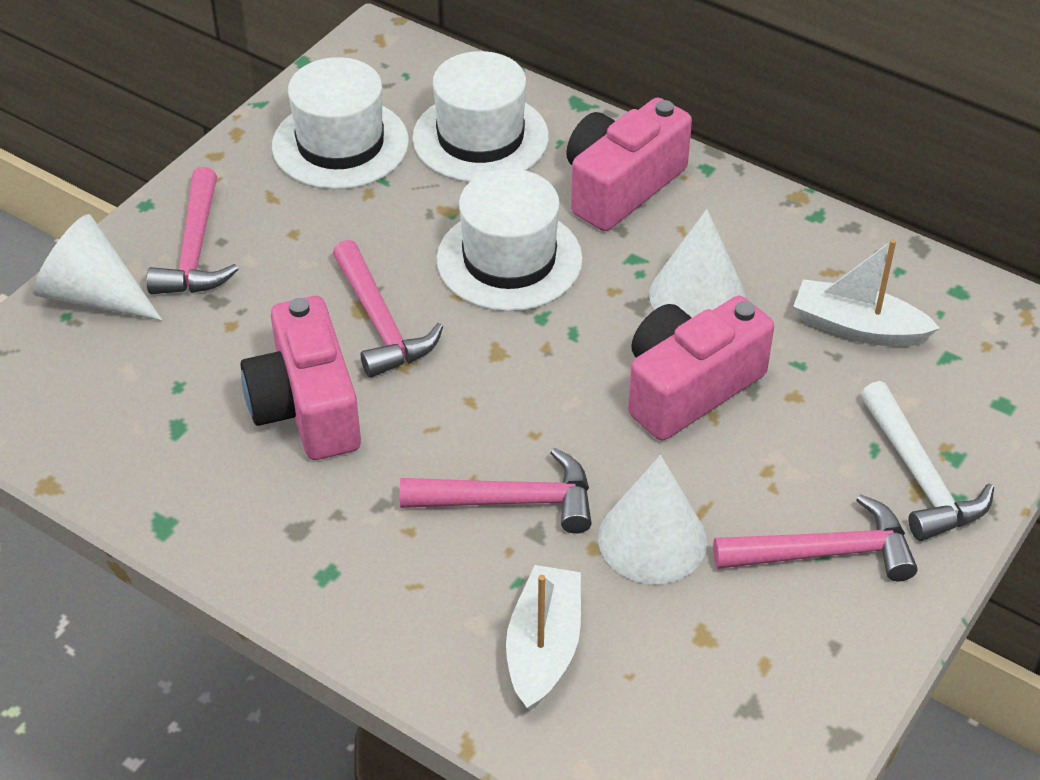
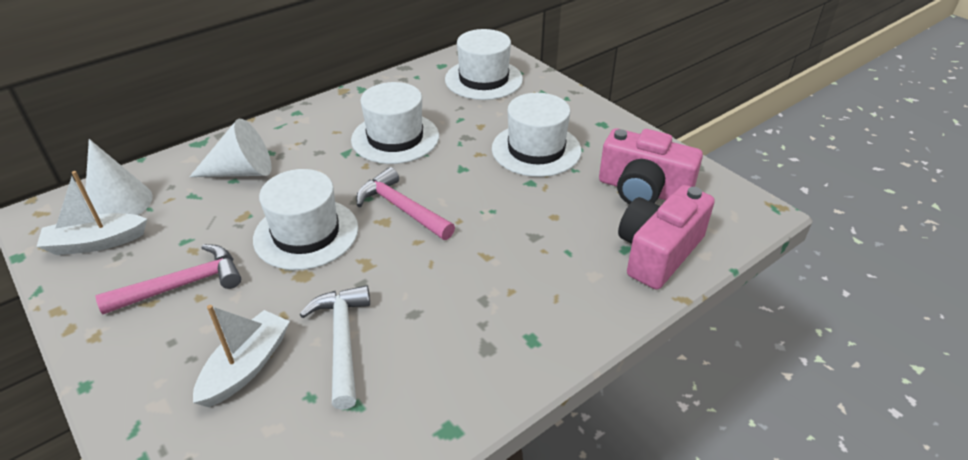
pink camera: 3 -> 2
pink hammer: 4 -> 2
white cone: 3 -> 2
white hat: 3 -> 4

